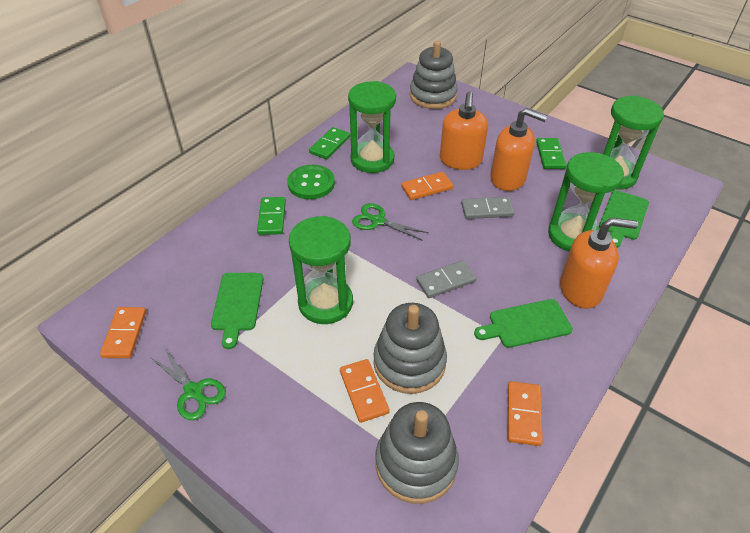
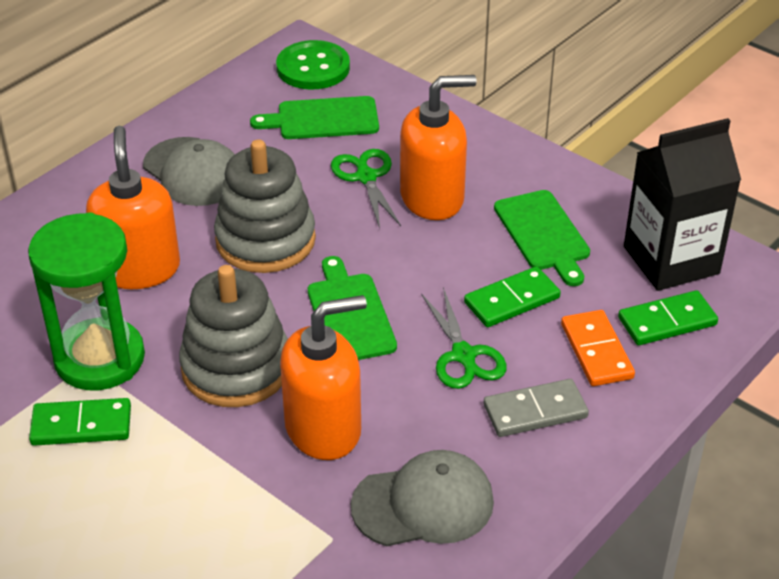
black carton: 0 -> 1
green hourglass: 4 -> 1
grey cap: 0 -> 2
grey domino: 2 -> 1
grey stacking toy: 3 -> 2
orange domino: 4 -> 1

